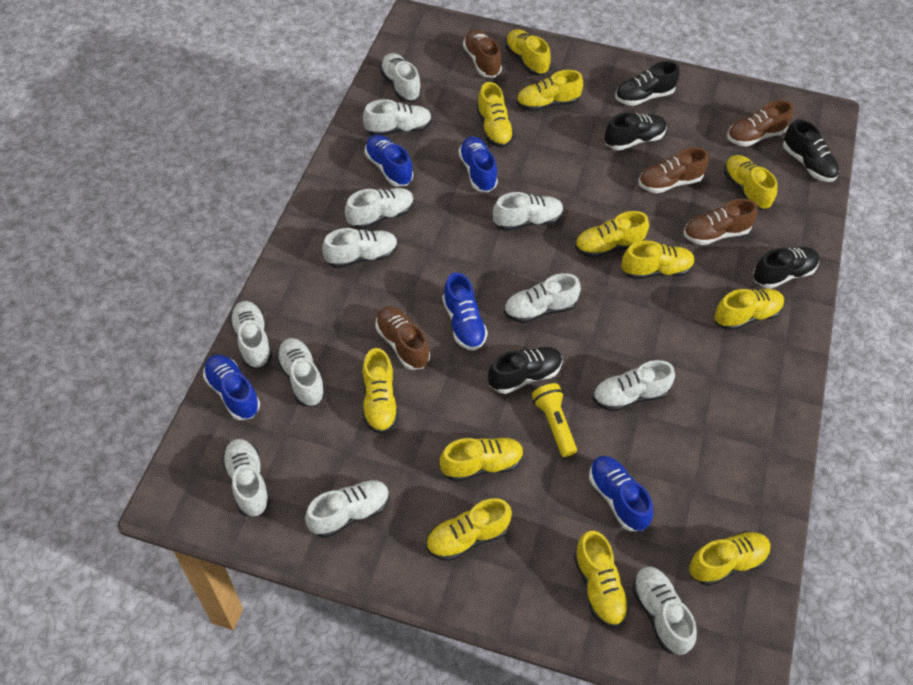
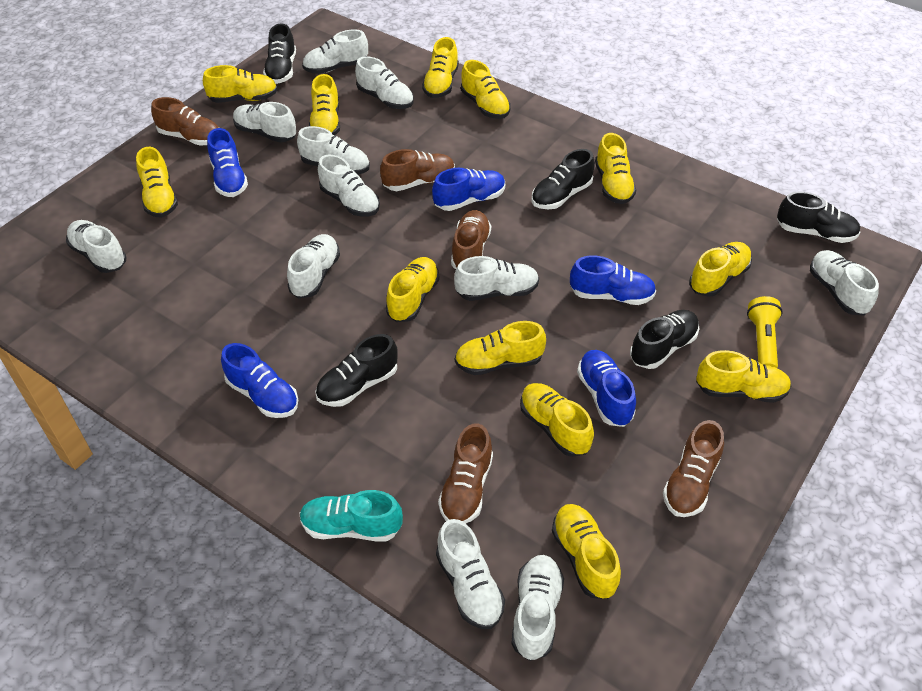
turquoise shoe: 0 -> 1
white shoe: 12 -> 11

